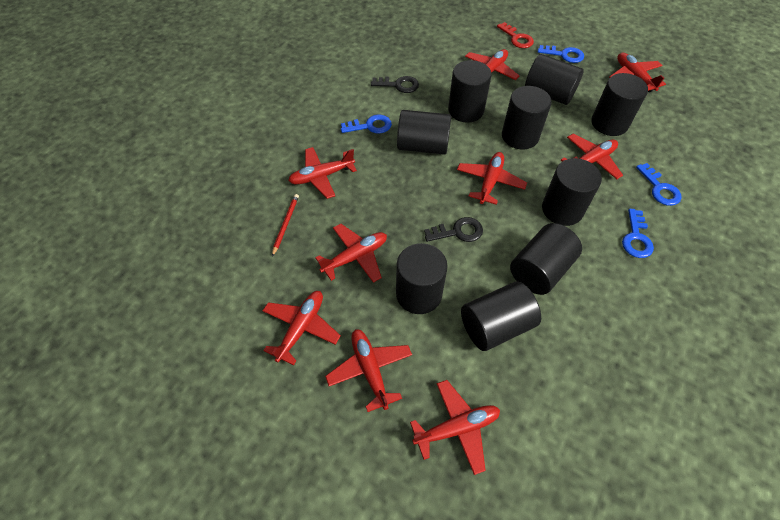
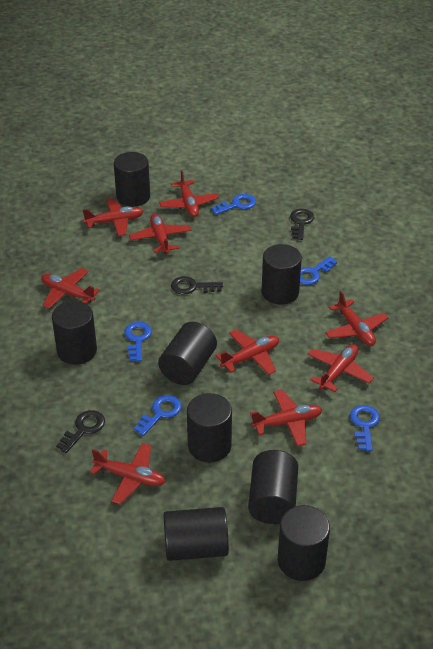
black cylinder: 9 -> 8
black key: 2 -> 3
blue key: 4 -> 5
red key: 1 -> 0
red pencil: 1 -> 0

